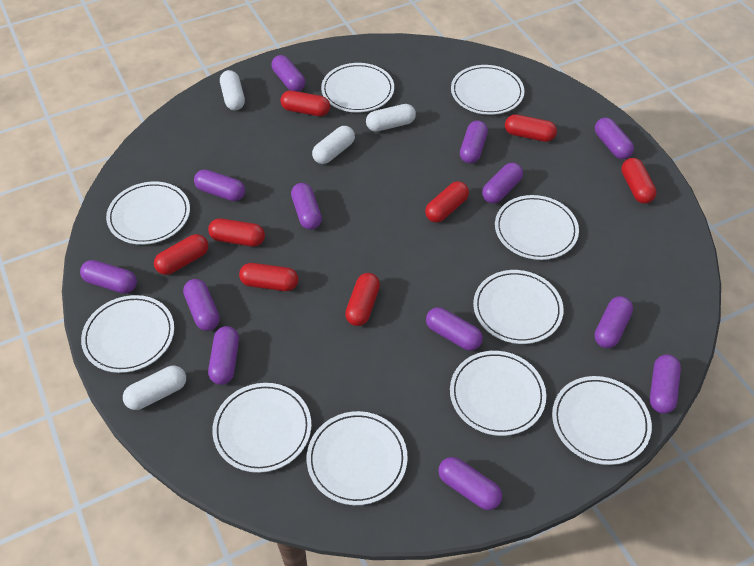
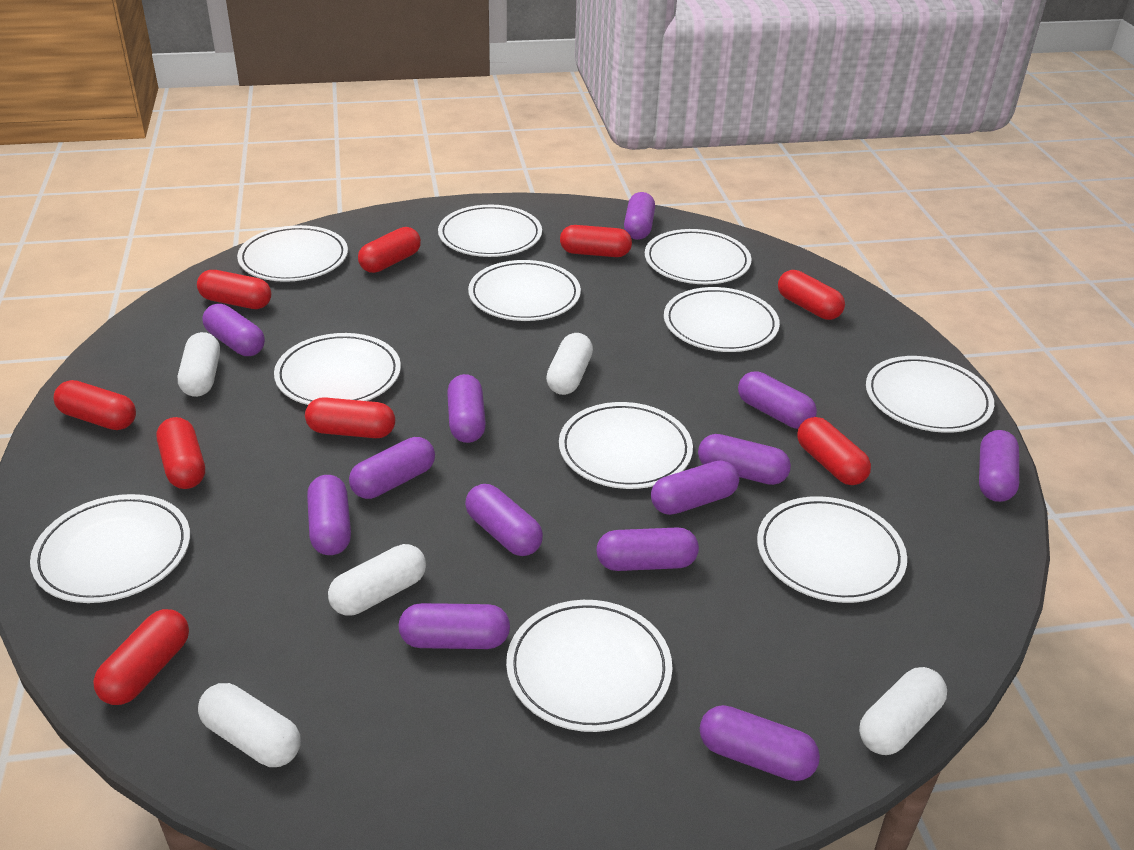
red capsule: 8 -> 9
white capsule: 4 -> 5
white plate: 10 -> 11

